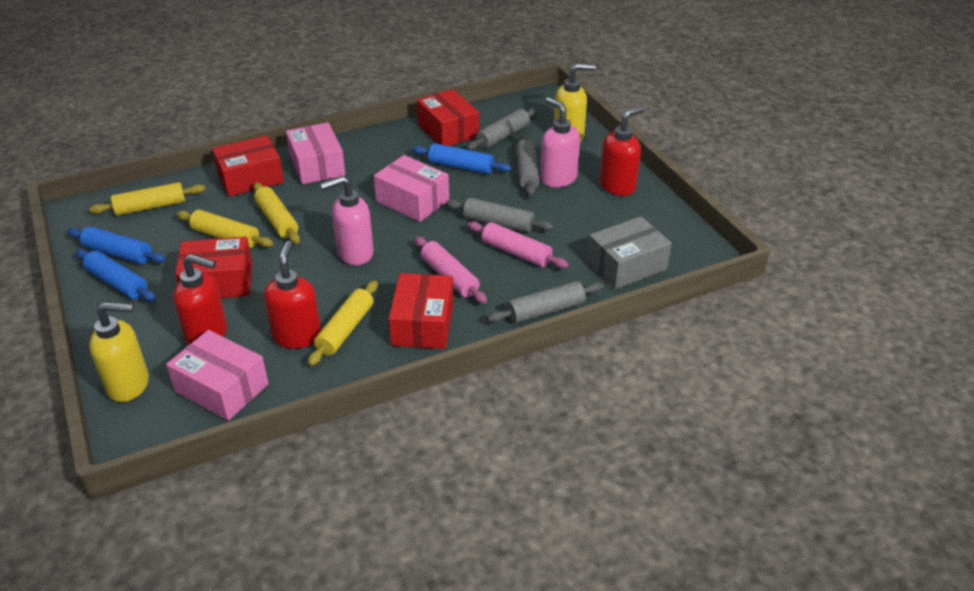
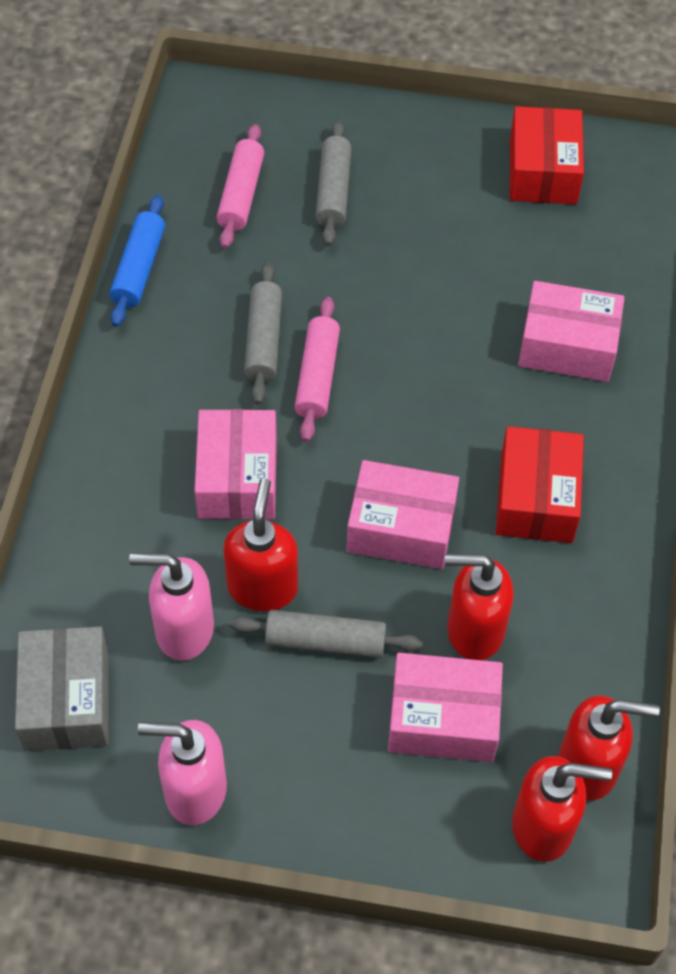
blue rolling pin: 3 -> 1
grey rolling pin: 4 -> 3
pink box: 3 -> 4
red box: 4 -> 2
red soap dispenser: 3 -> 4
yellow rolling pin: 4 -> 0
yellow soap dispenser: 2 -> 0

